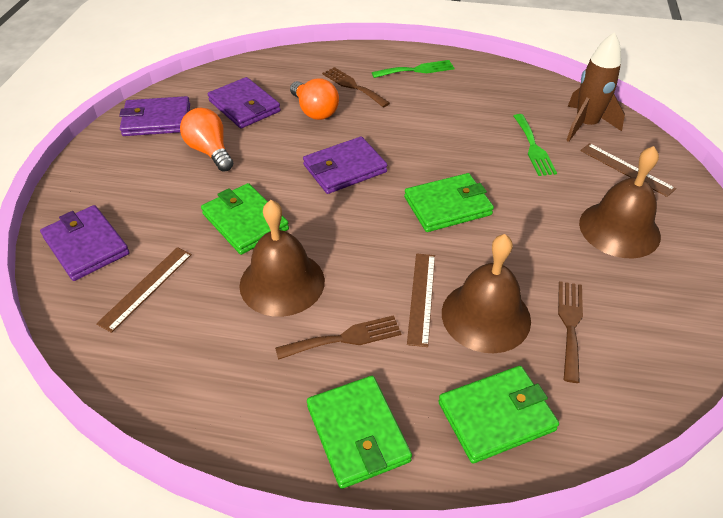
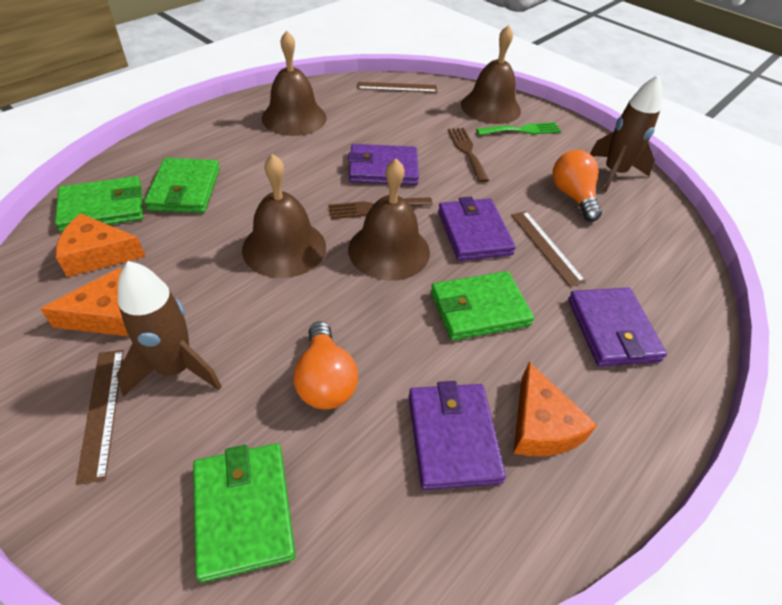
brown bell: 3 -> 4
brown fork: 3 -> 2
brown rocket: 1 -> 2
green fork: 2 -> 1
orange cheese: 0 -> 3

